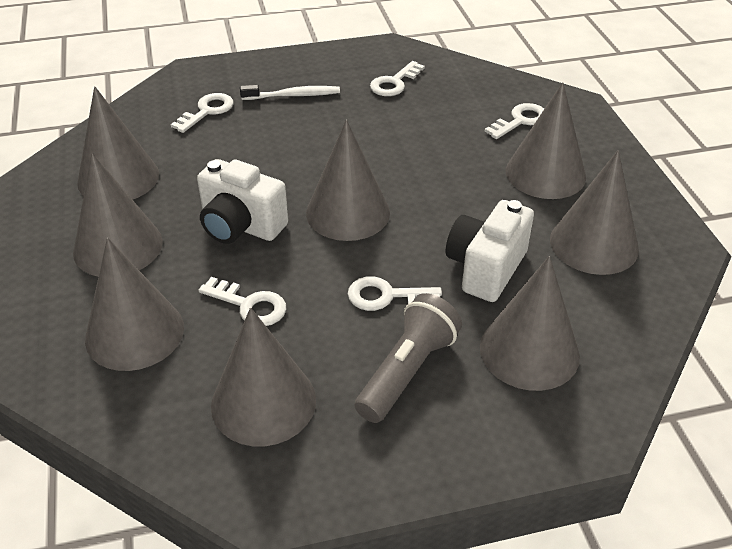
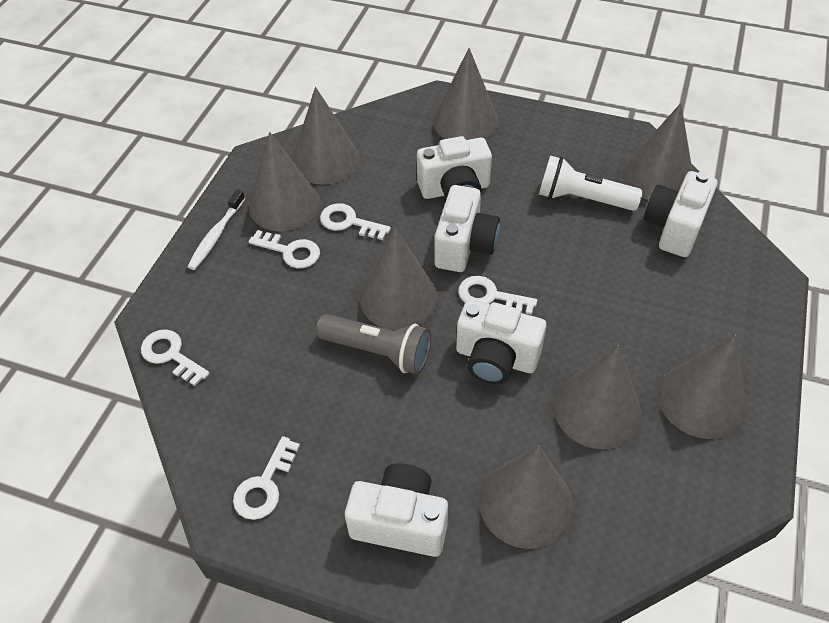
white camera: 2 -> 5
white flashlight: 0 -> 1

